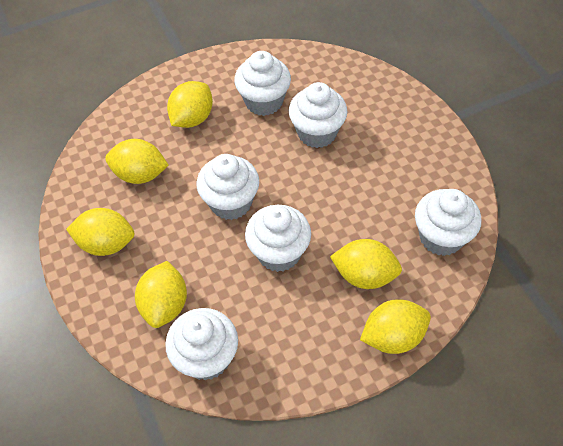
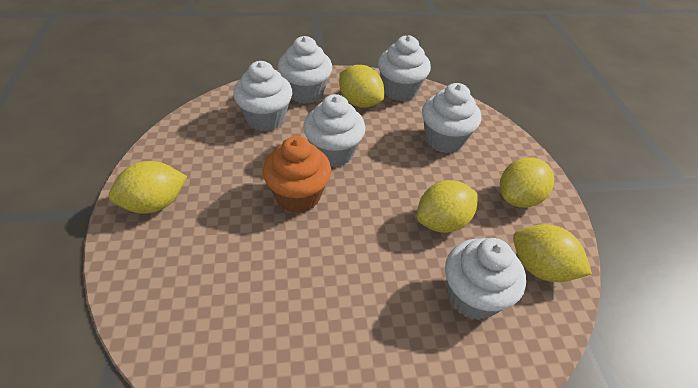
orange cupcake: 0 -> 1
yellow lemon: 6 -> 5

